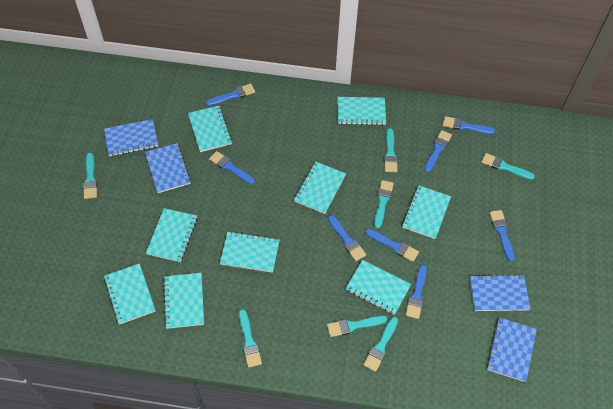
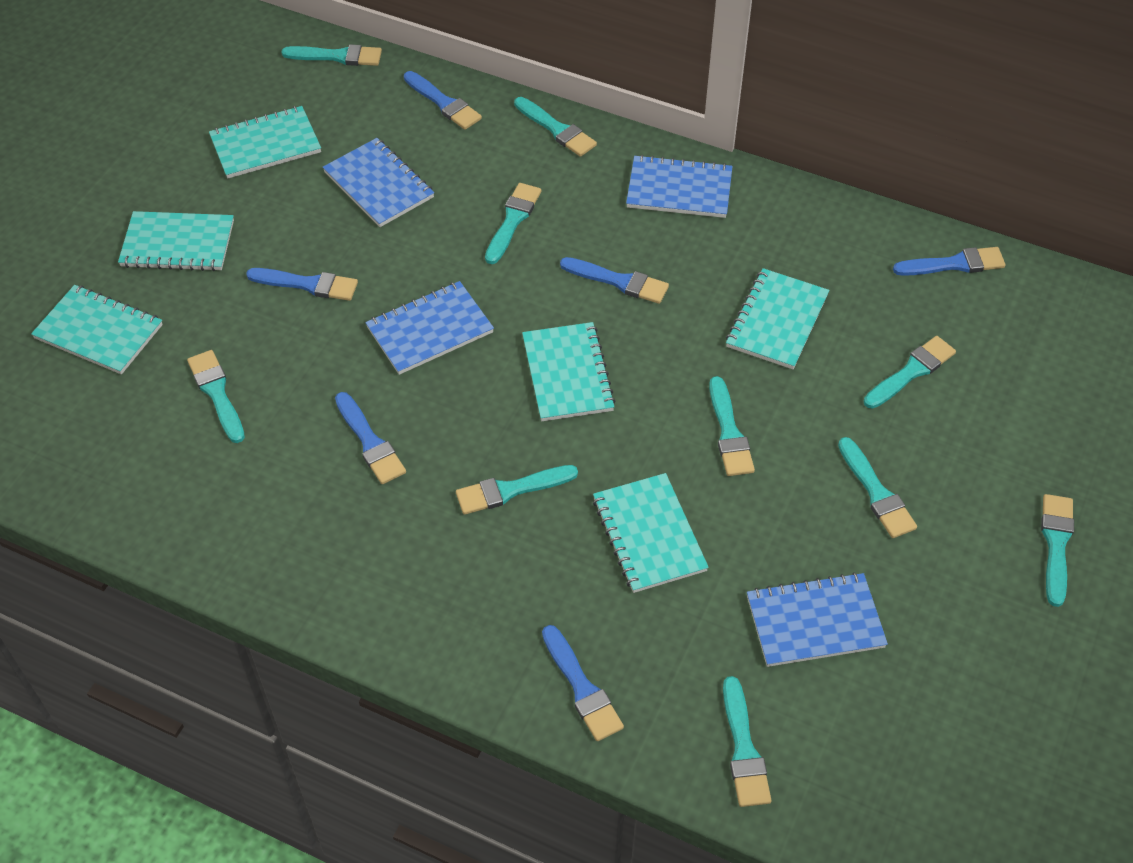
blue brush: 8 -> 6
turquoise brush: 7 -> 10
turquoise notebook: 9 -> 6

